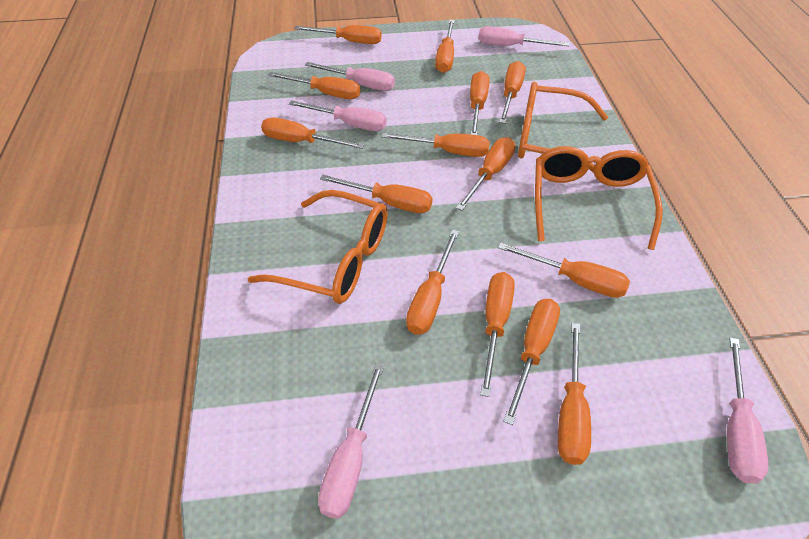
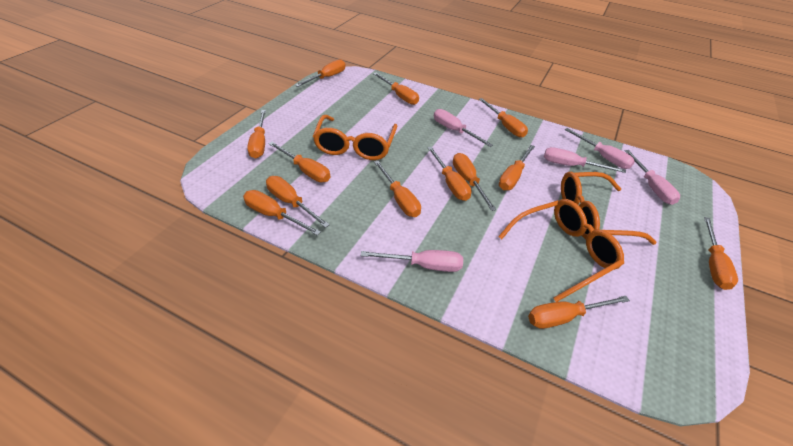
orange screwdriver: 14 -> 13

